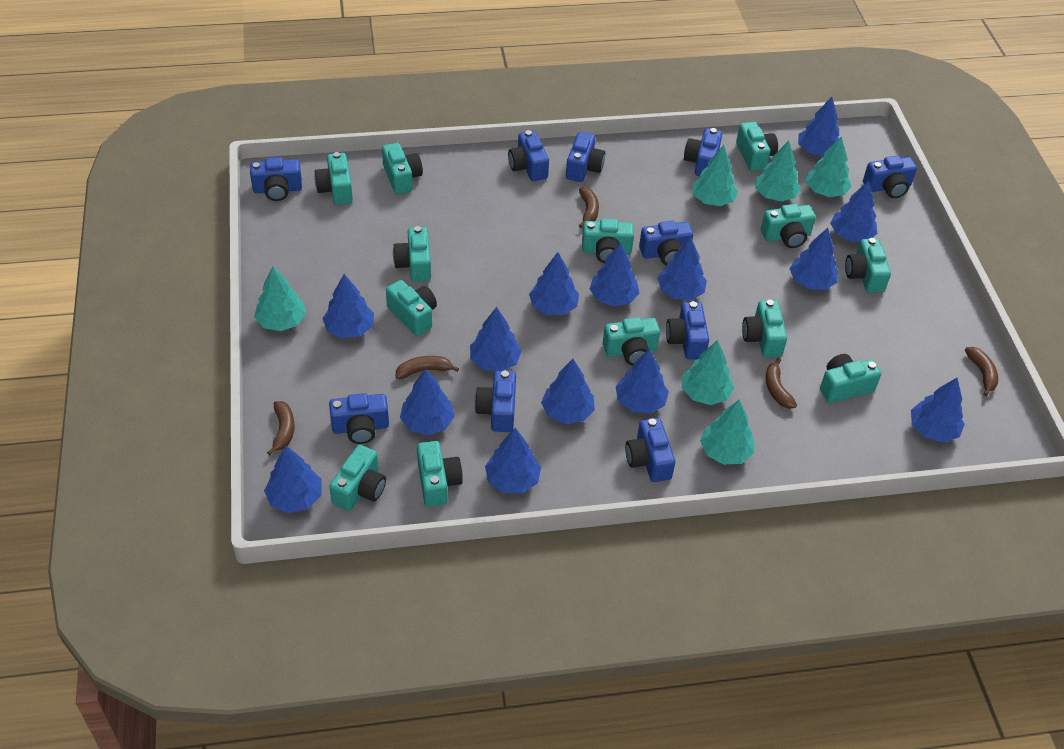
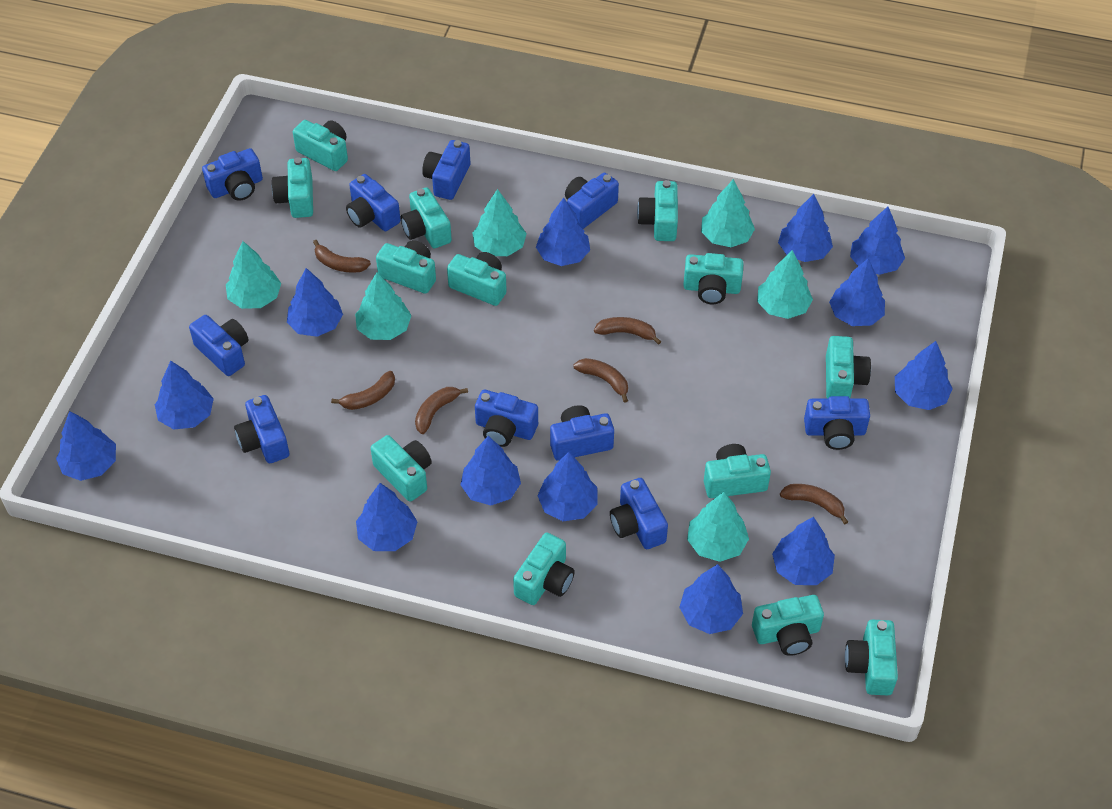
blue tree: 14 -> 13
brown banana: 5 -> 6

